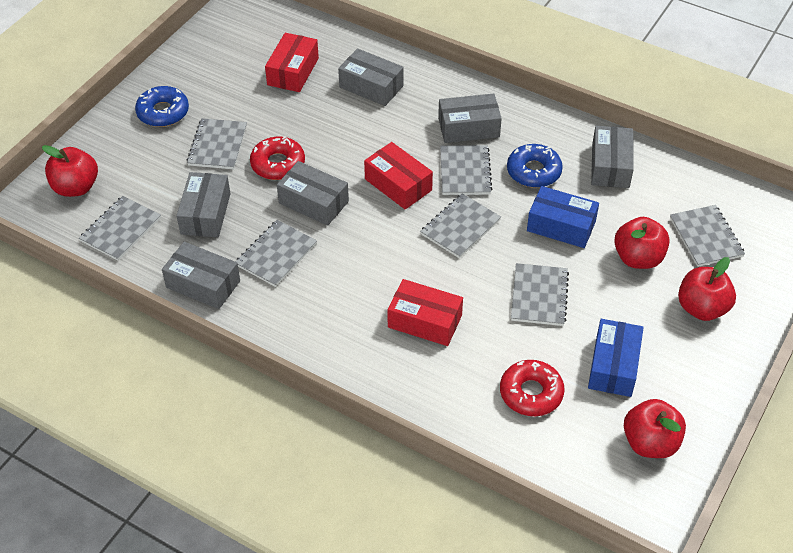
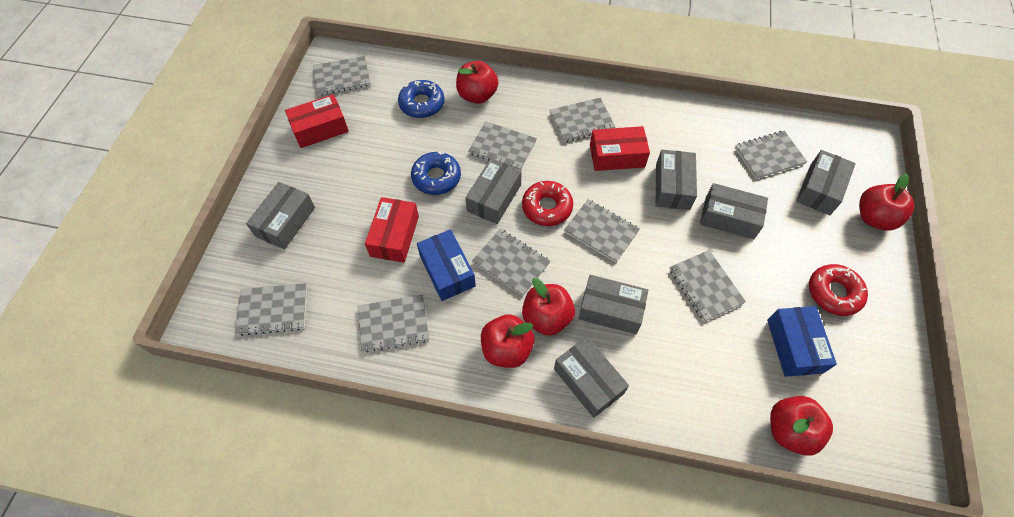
grey box: 6 -> 7
grey notebook: 7 -> 9
red apple: 4 -> 5

